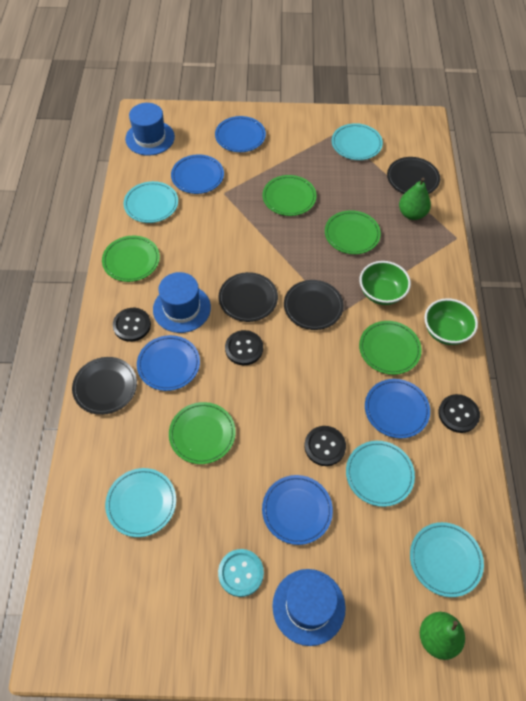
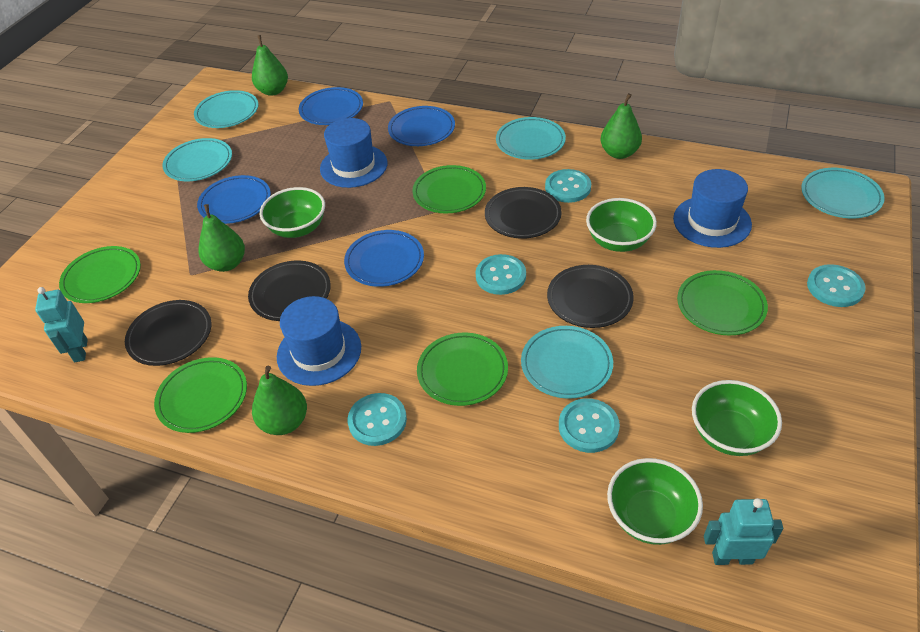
black button: 4 -> 0
blue plate: 5 -> 4
green bowl: 2 -> 4
green pear: 2 -> 4
turquoise button: 1 -> 5
turquoise robot: 0 -> 2

